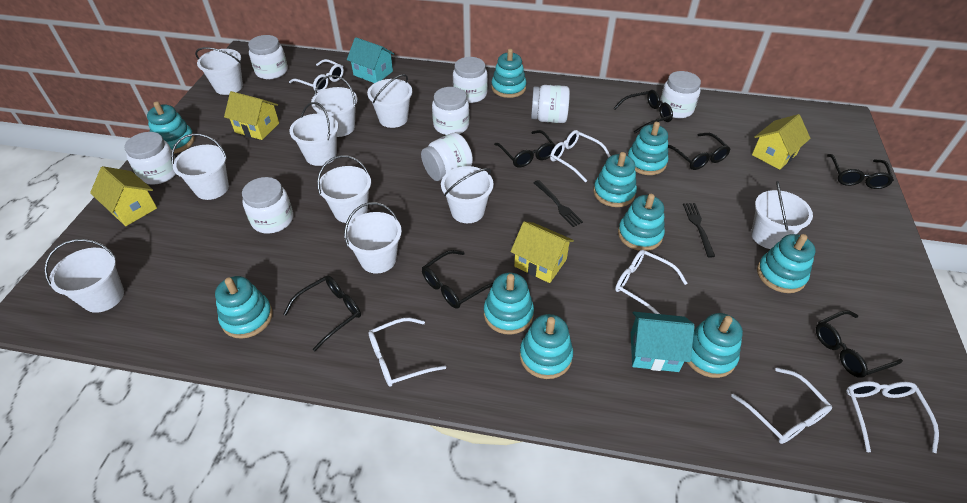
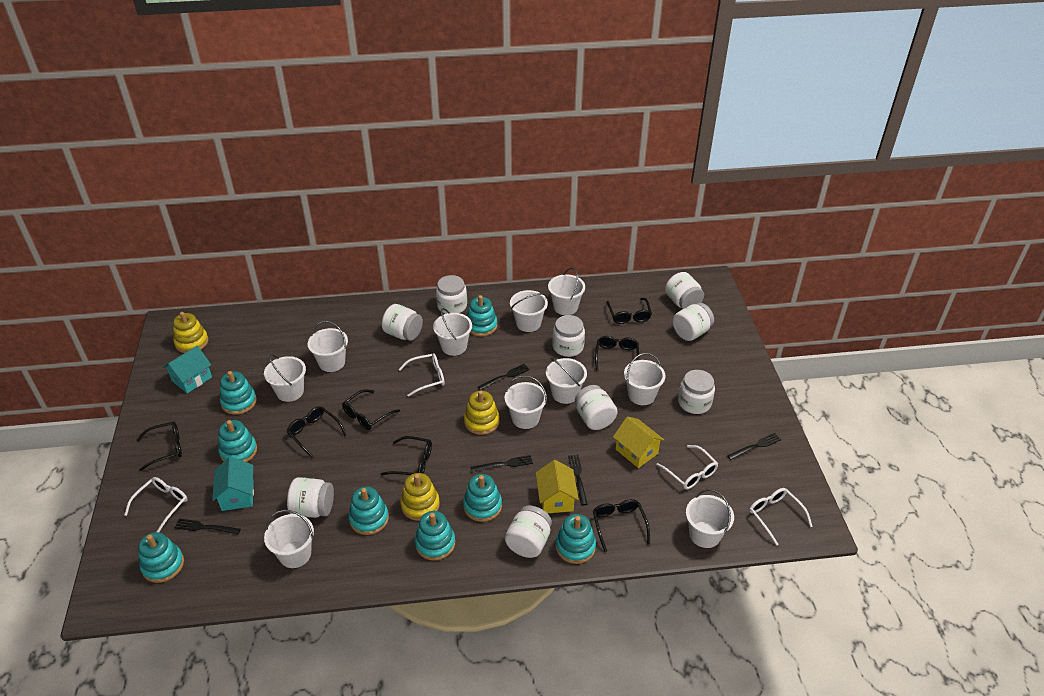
black fork: 2 -> 5
turquoise stacking toy: 10 -> 8
white glasses: 6 -> 4
white jar: 8 -> 9
yellow house: 4 -> 2
yellow stacking toy: 0 -> 3

